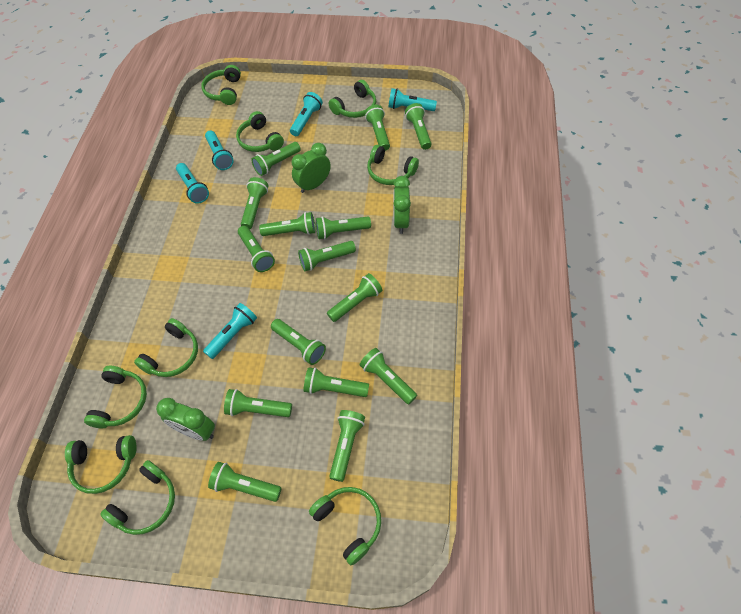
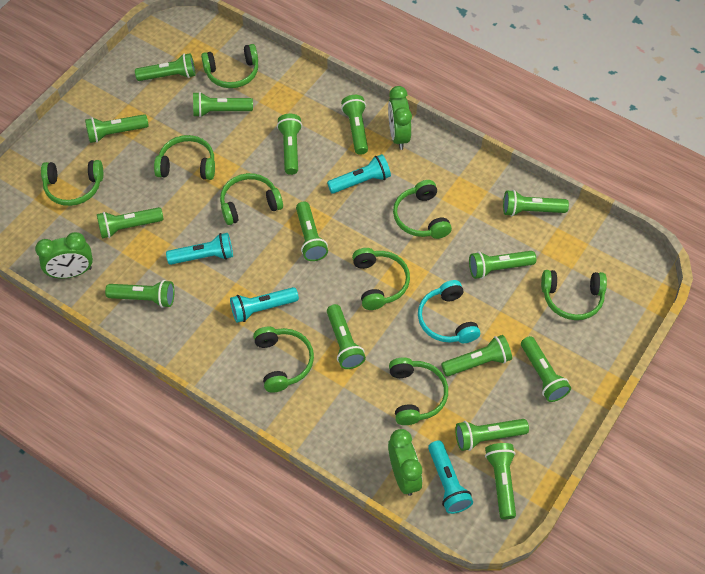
turquoise flashlight: 5 -> 4
turquoise headphones: 0 -> 1

